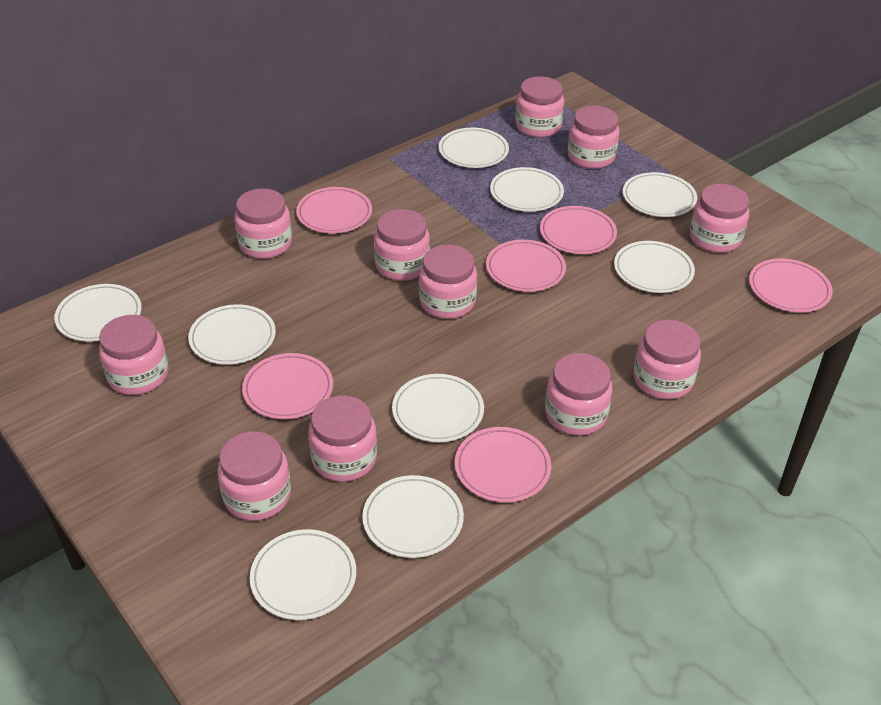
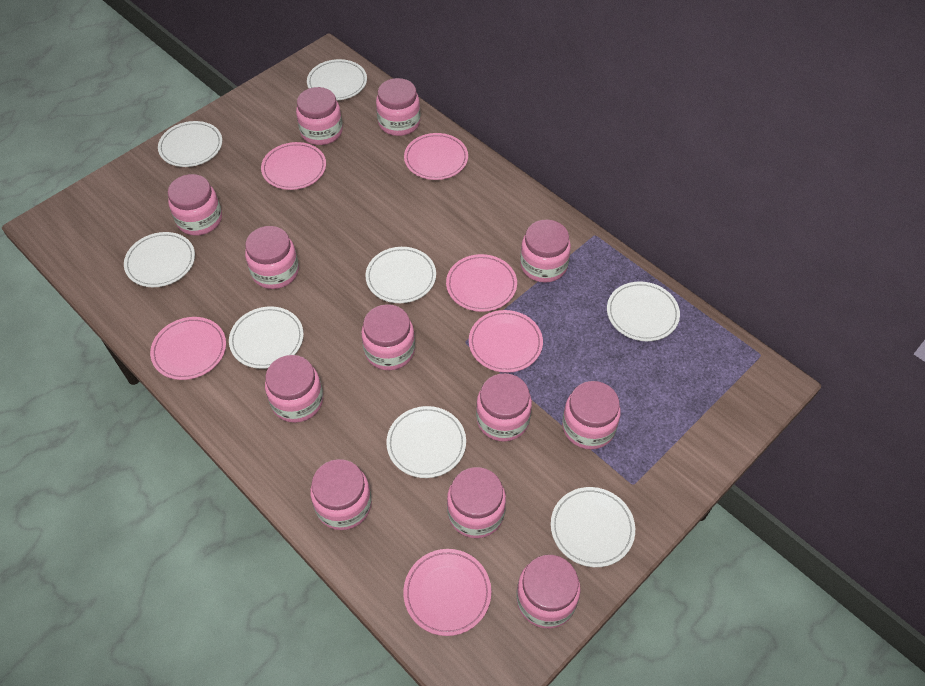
pink jar: 11 -> 12
white plate: 9 -> 8

